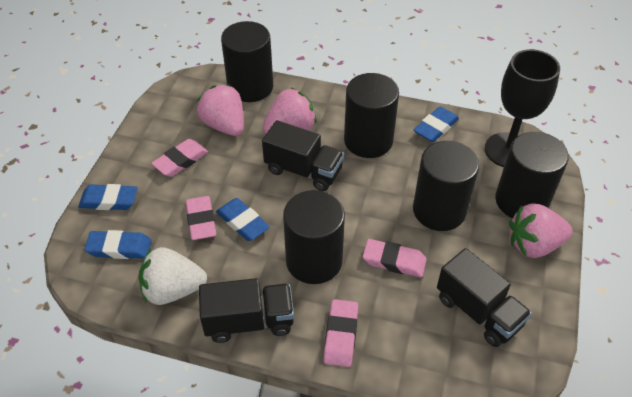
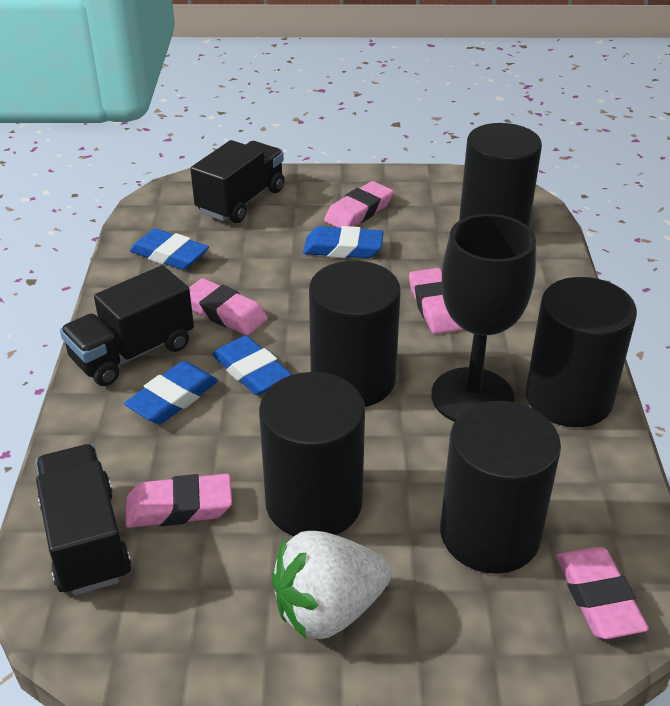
pink eraser: 4 -> 5
pink strawberry: 3 -> 0

